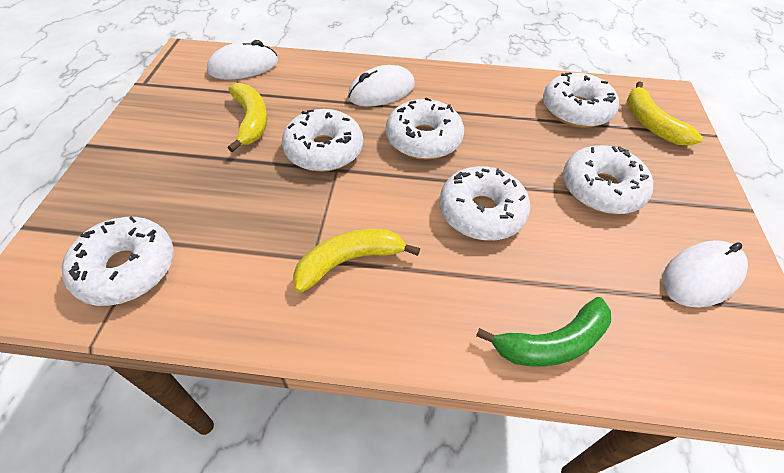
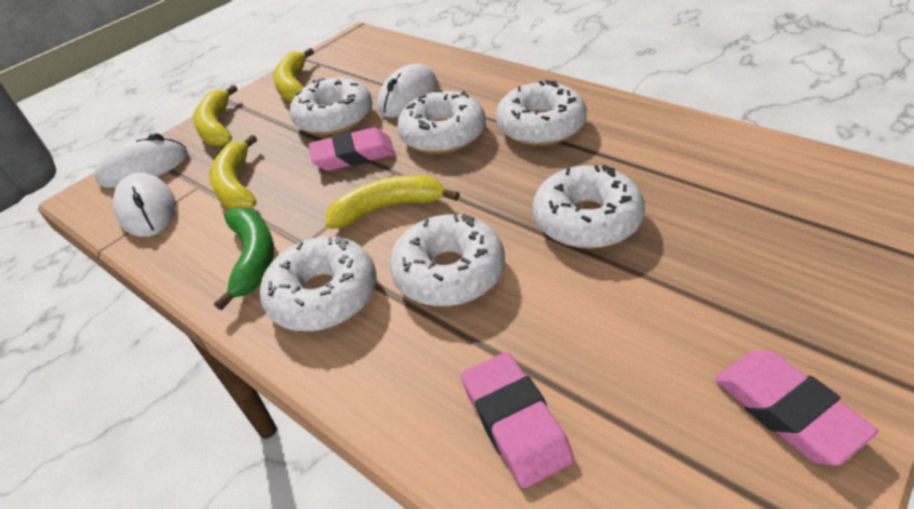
pink eraser: 0 -> 3
yellow banana: 3 -> 4

